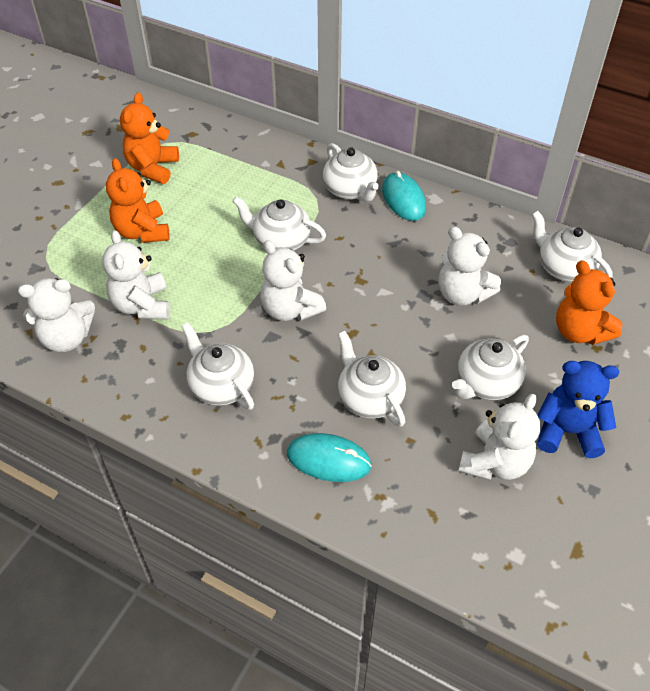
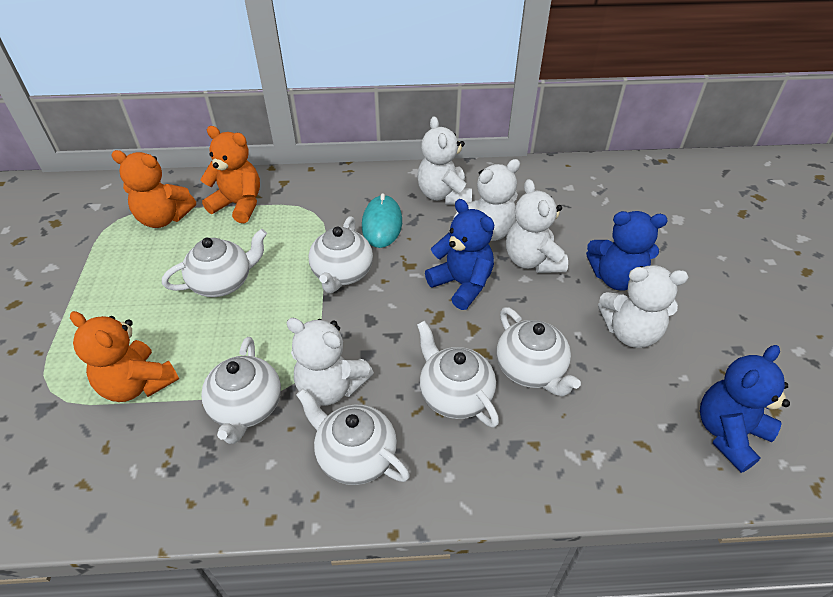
blue teddy bear: 1 -> 3
turquoise mouse: 2 -> 1

